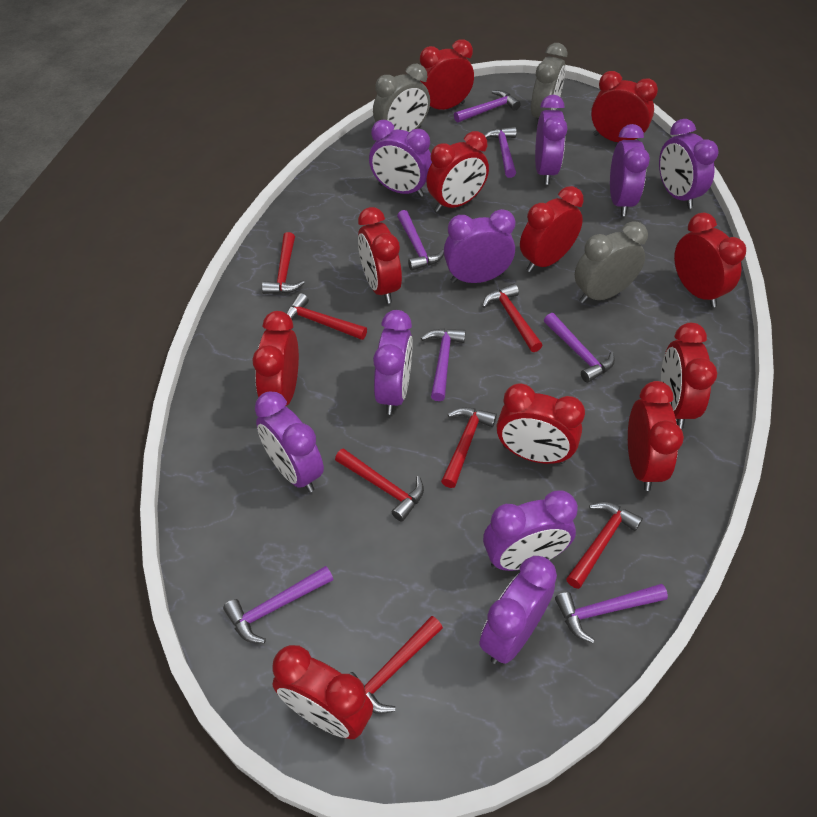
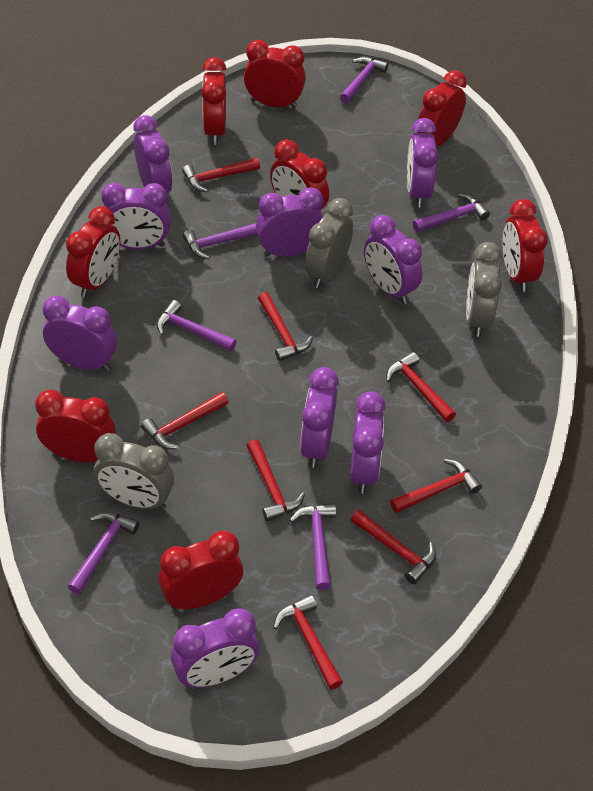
purple hammer: 7 -> 6
red clock: 11 -> 8
red hammer: 7 -> 8

